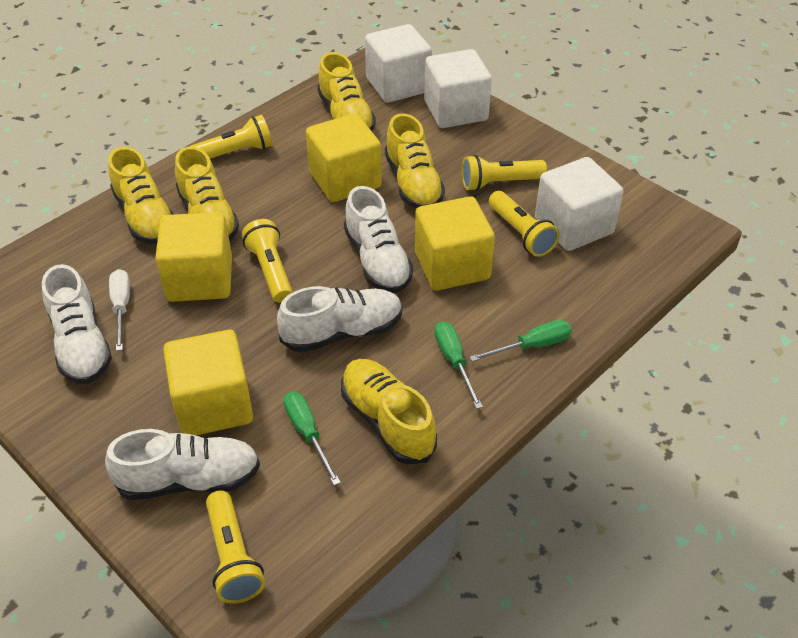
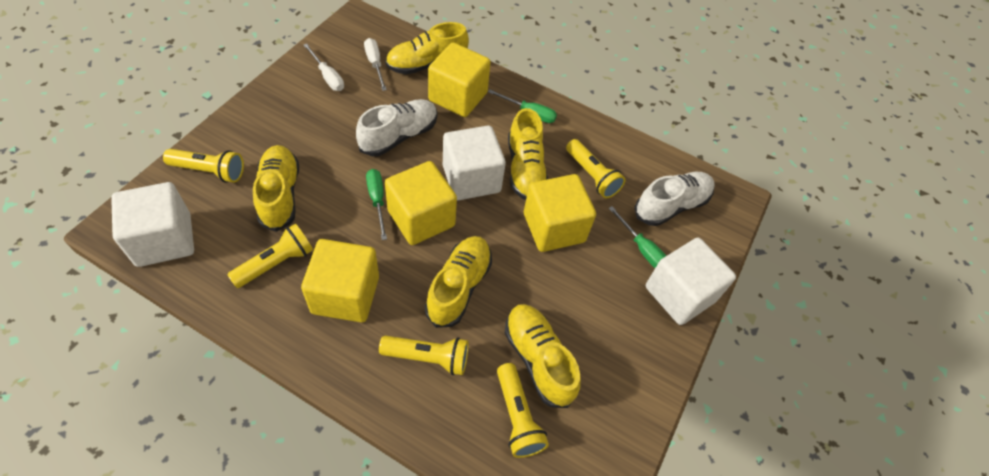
white screwdriver: 1 -> 2
white shoe: 4 -> 2

